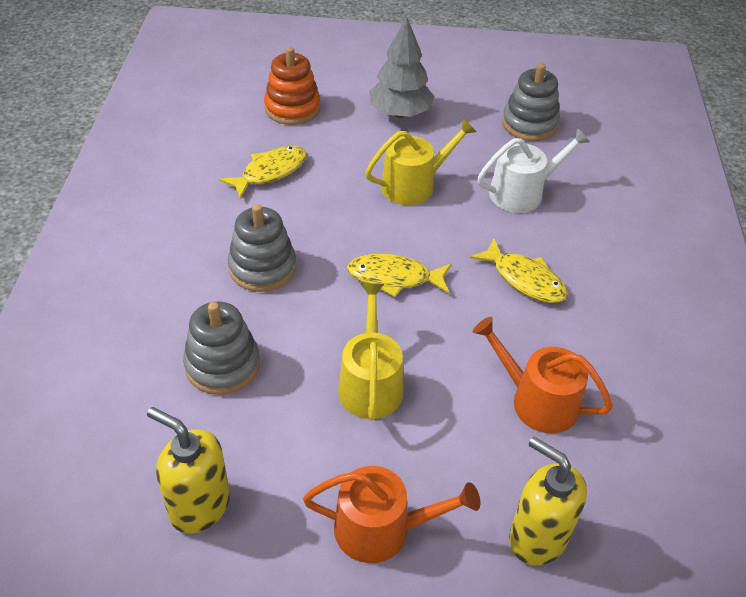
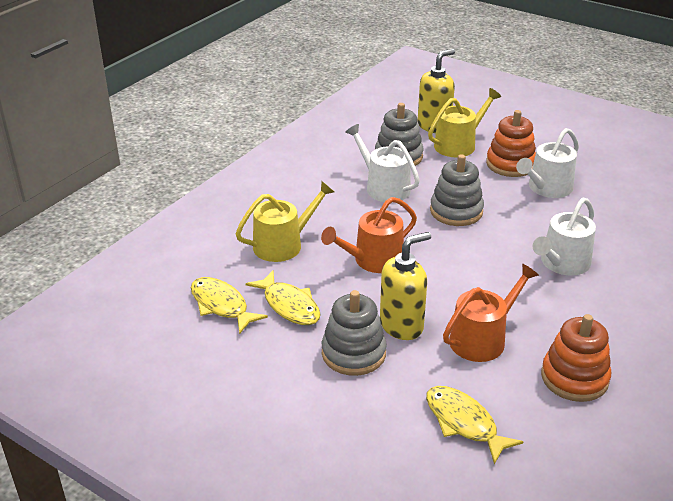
grey tree: 1 -> 0
orange stacking toy: 1 -> 2
white watering can: 1 -> 3

